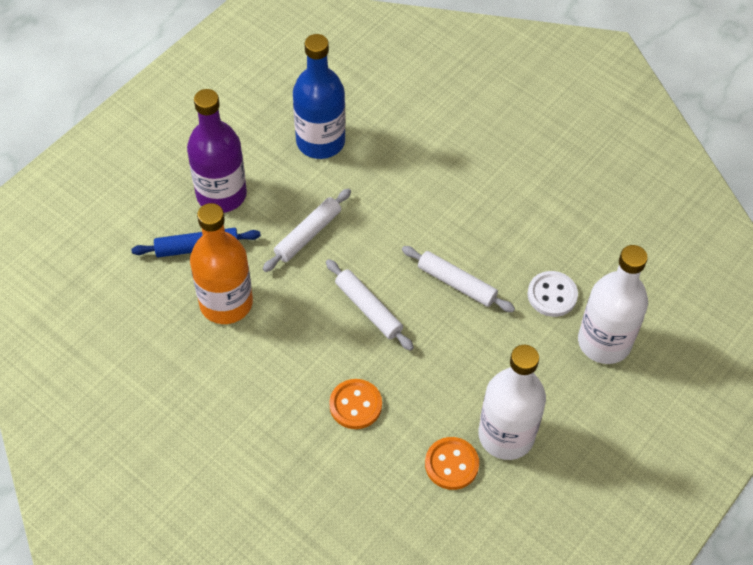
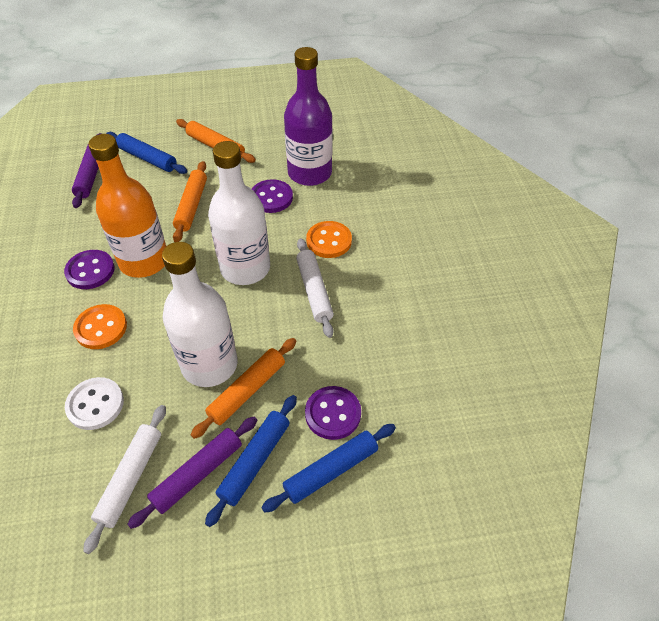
blue bottle: 1 -> 0
blue rolling pin: 1 -> 3
orange rolling pin: 0 -> 3
purple button: 0 -> 3
purple rolling pin: 0 -> 2
white rolling pin: 3 -> 2

